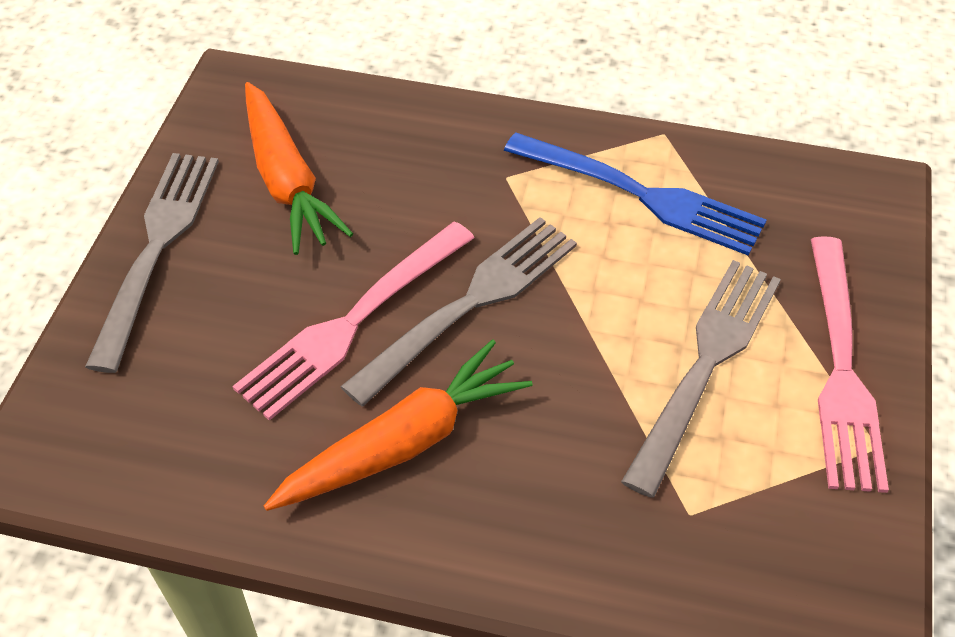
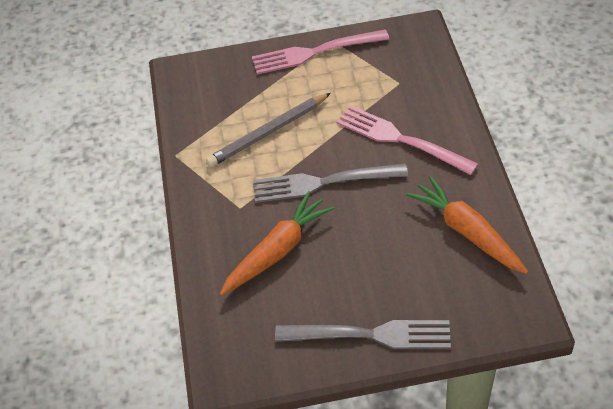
blue fork: 1 -> 0
grey fork: 3 -> 2
grey pencil: 0 -> 1

